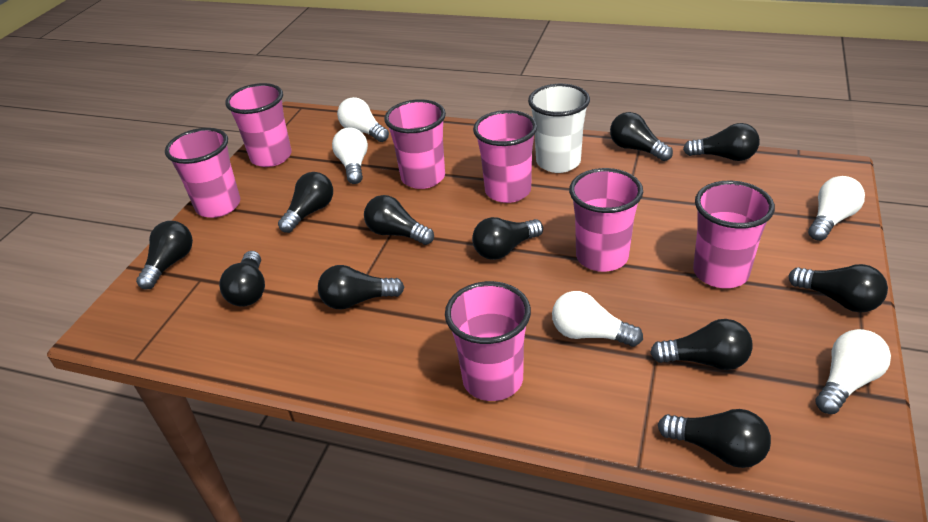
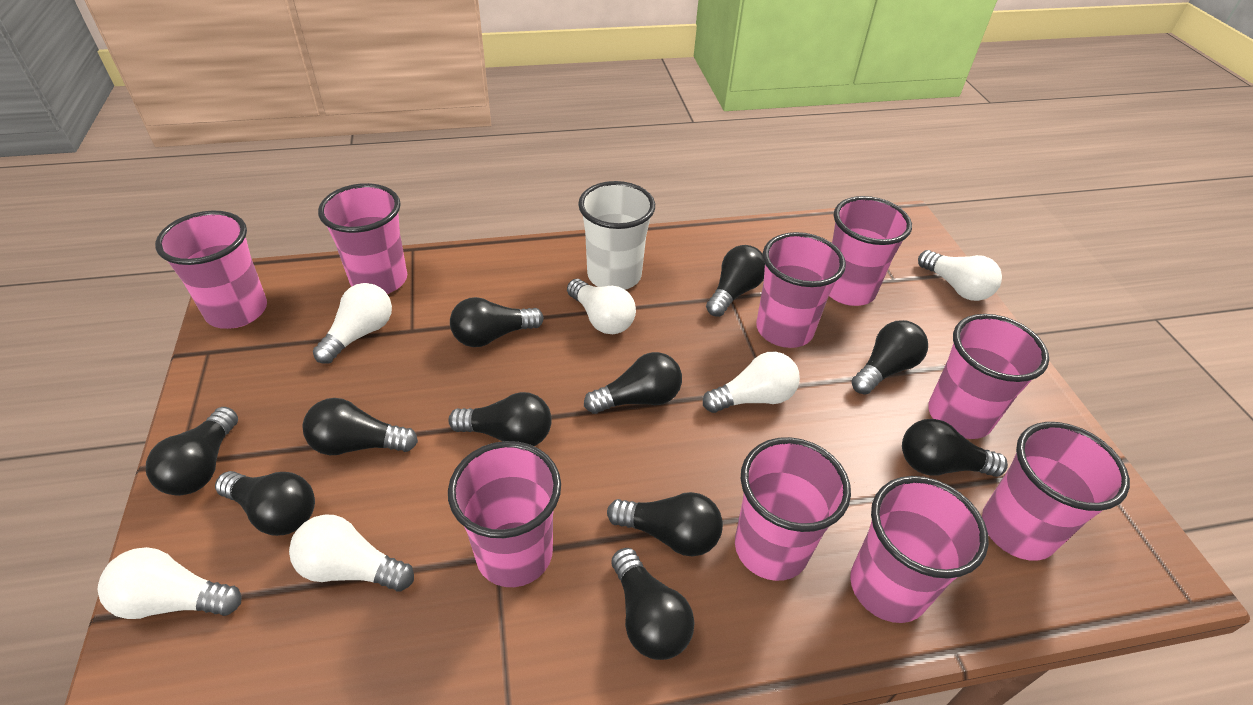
pink cup: 7 -> 9
white light bulb: 5 -> 6

